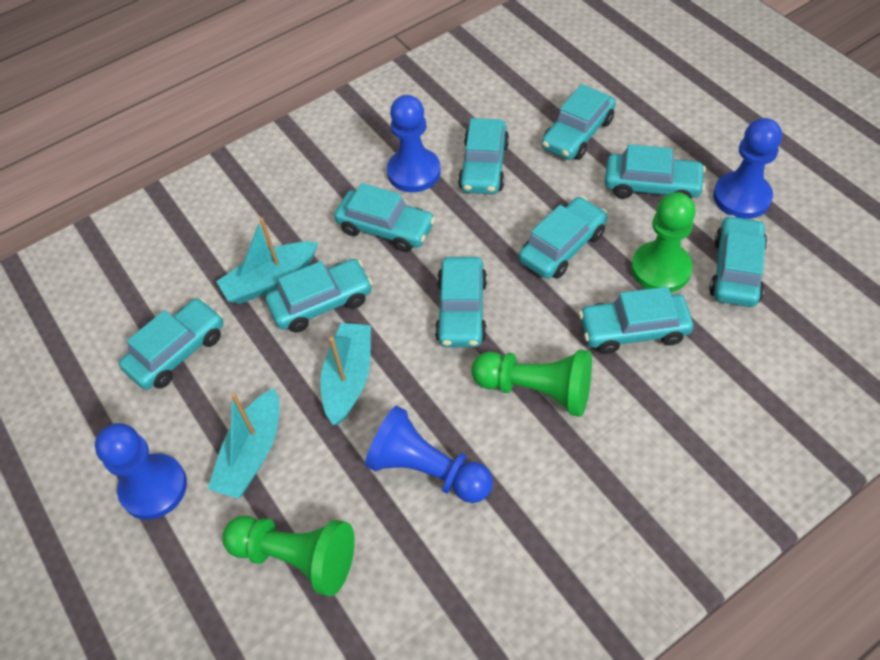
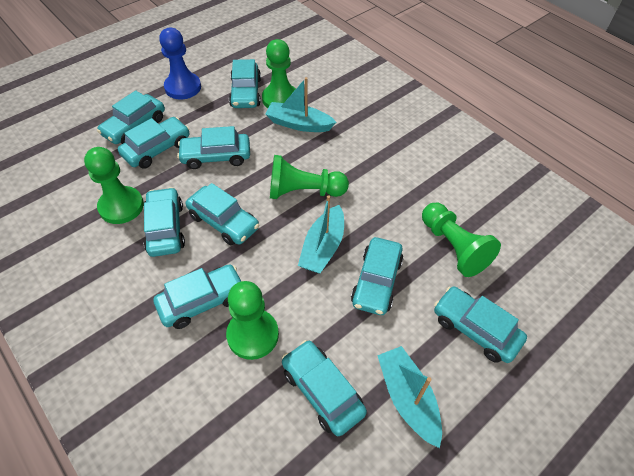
blue pawn: 4 -> 1
green pawn: 3 -> 5

